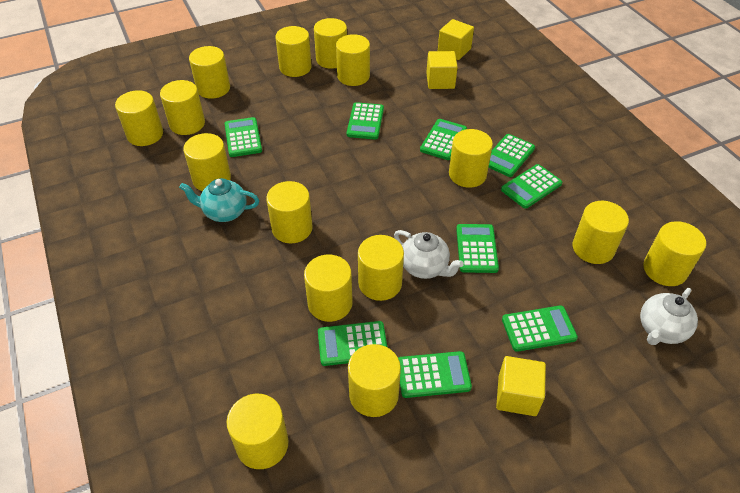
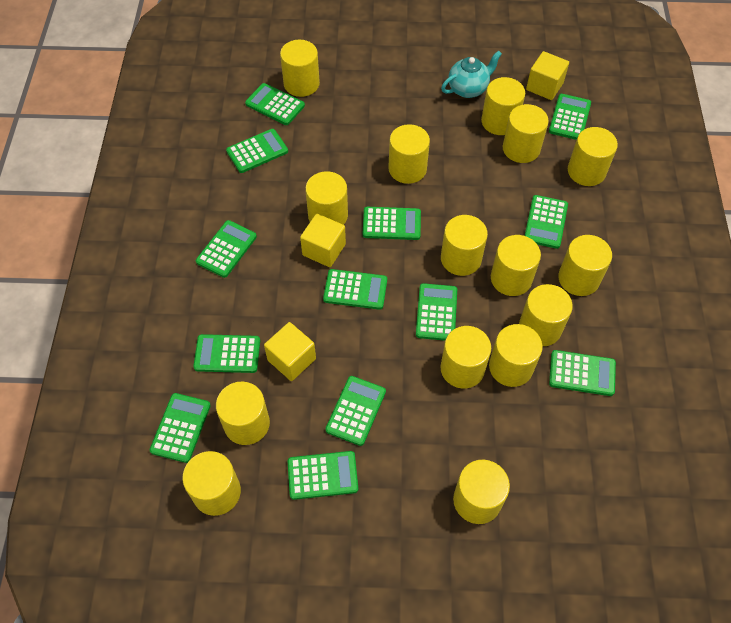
green calculator: 9 -> 13
white teapot: 2 -> 0

